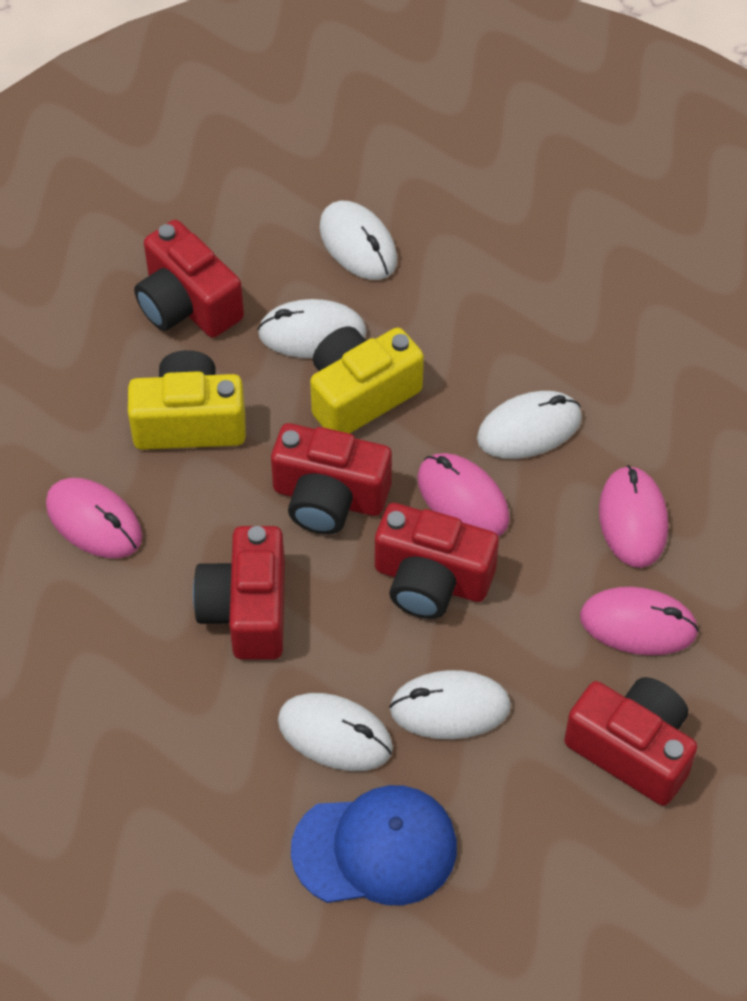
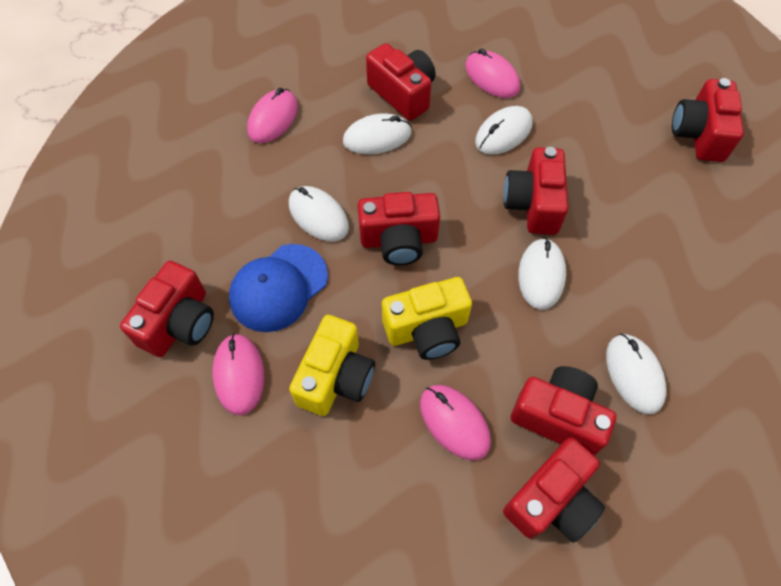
red camera: 5 -> 7

